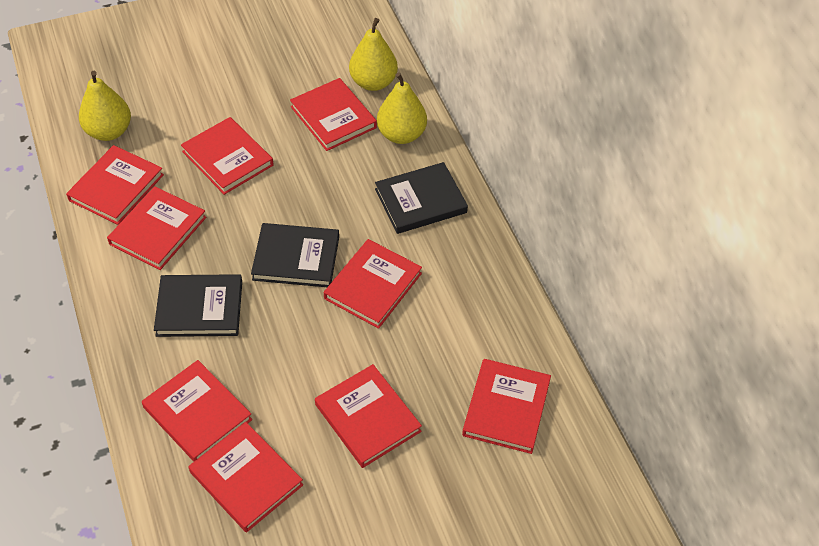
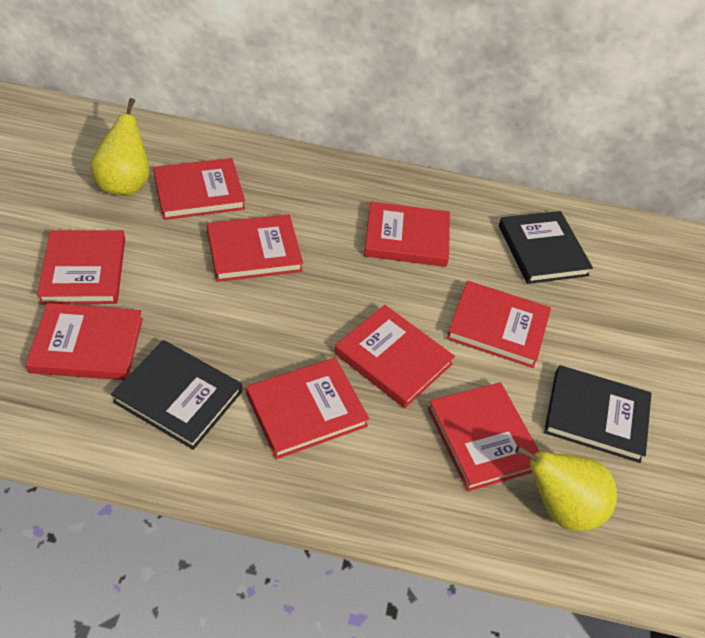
yellow pear: 3 -> 2

